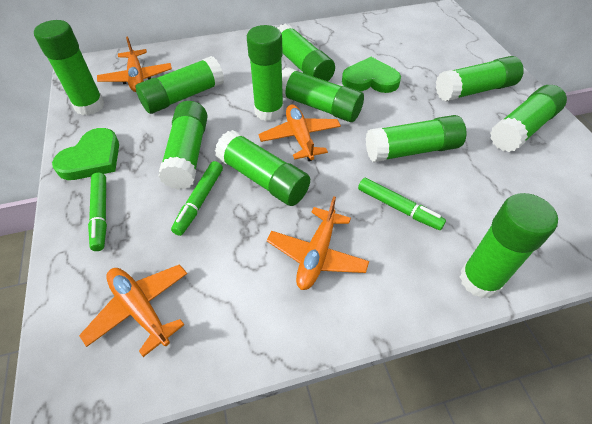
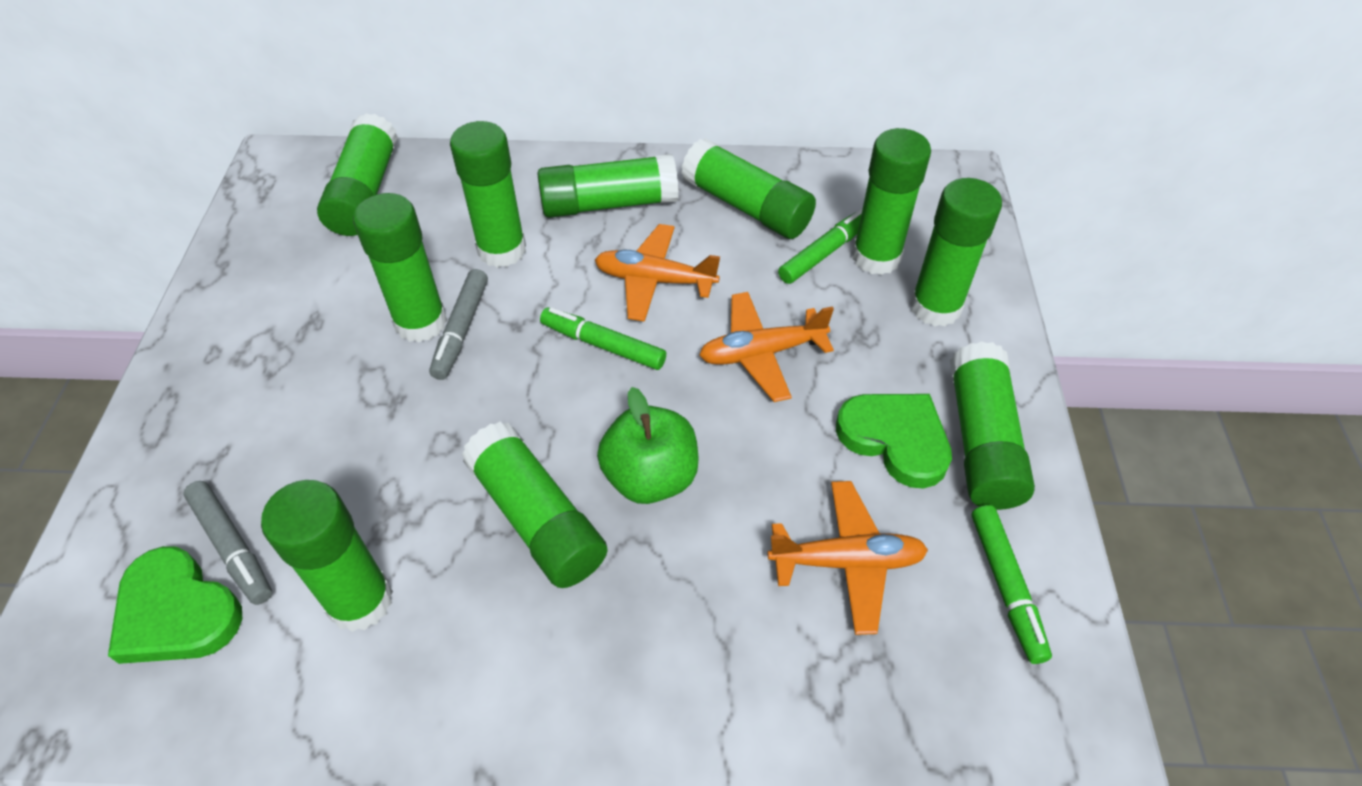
green apple: 0 -> 1
green glue stick: 11 -> 10
grey marker: 0 -> 2
orange plane: 4 -> 3

